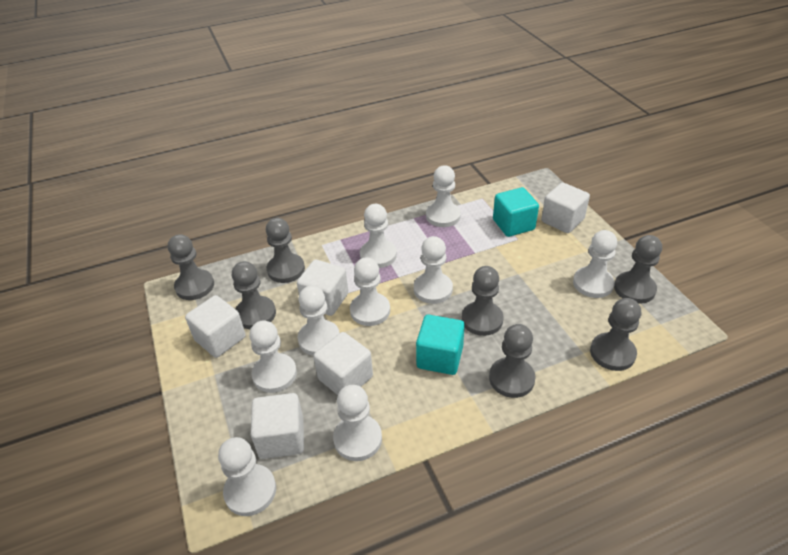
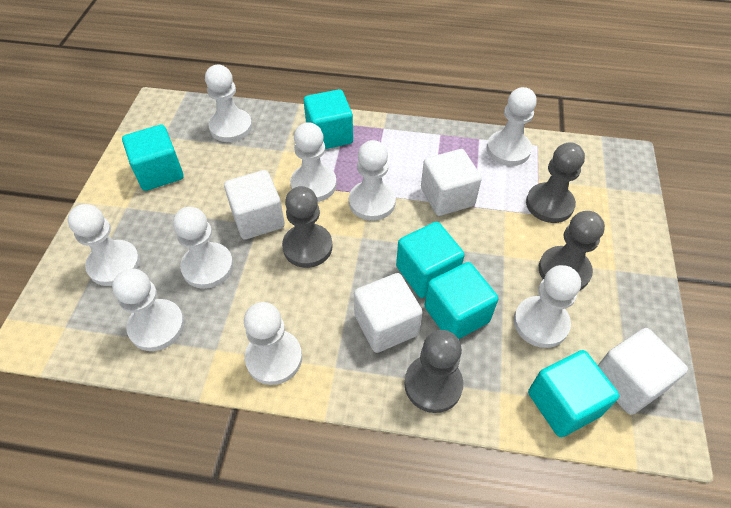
grey pawn: 7 -> 4
turquoise cube: 2 -> 5
white cube: 5 -> 4

